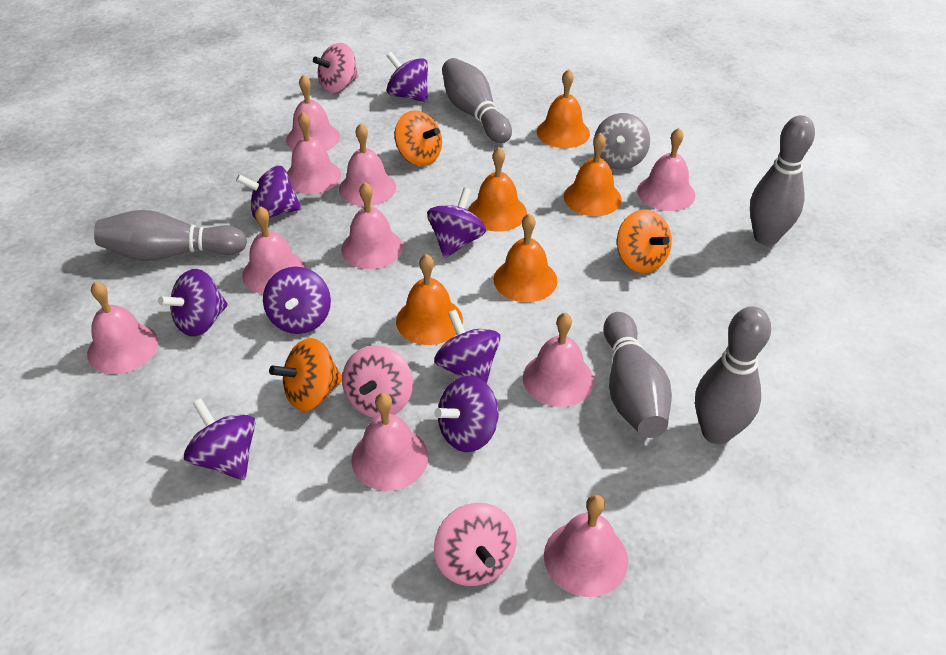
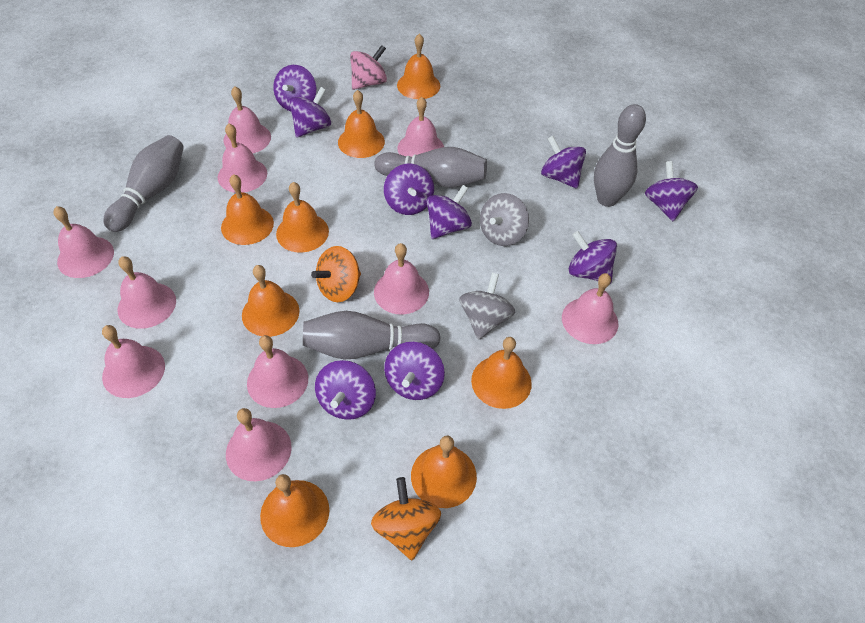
grey bowling pin: 5 -> 4
grey spinning top: 1 -> 2
orange bell: 5 -> 8
orange spinning top: 3 -> 2
pink spinning top: 3 -> 1
purple spinning top: 8 -> 9

